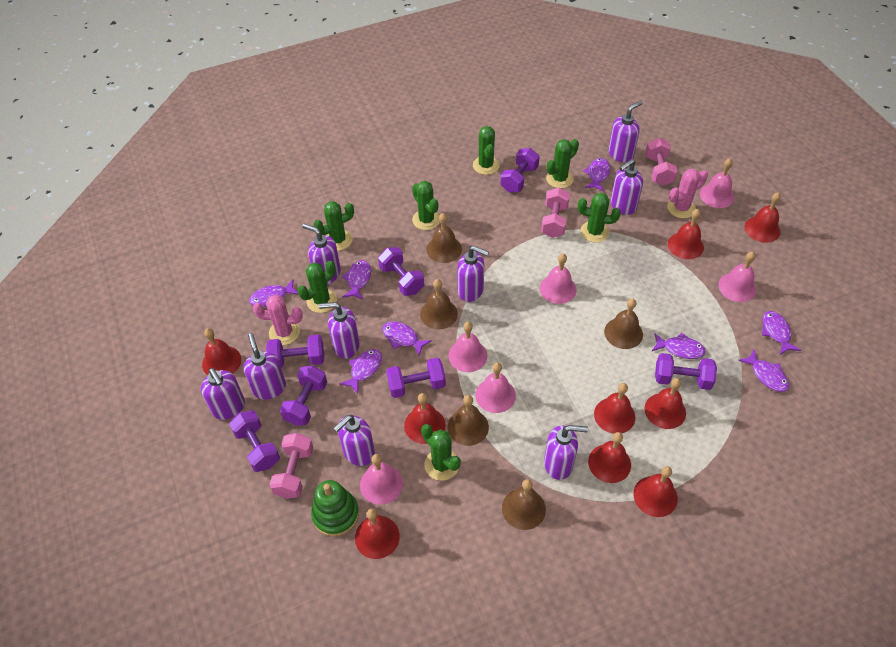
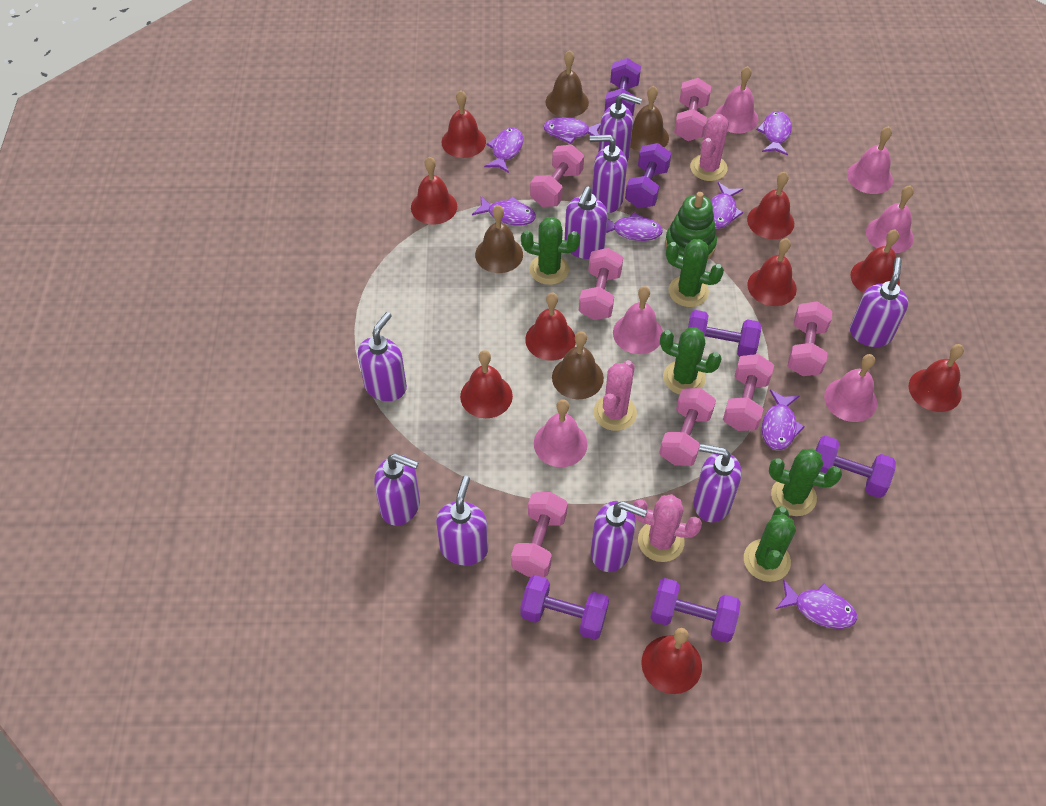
brown bell: 5 -> 4
green cactus: 7 -> 5
pink cactus: 2 -> 3
pink dumbbell: 3 -> 7
purple dumbbell: 7 -> 6

